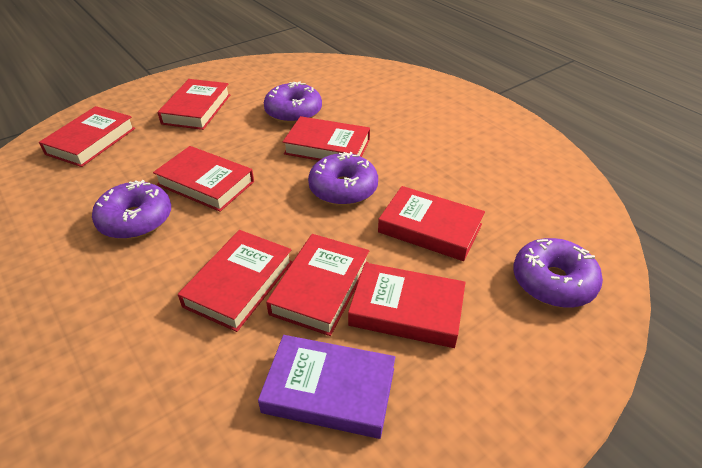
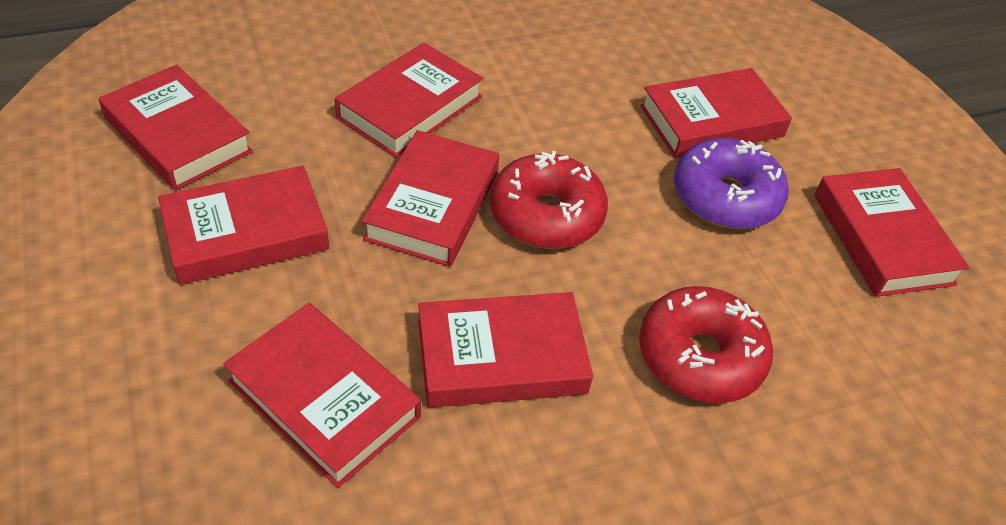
purple book: 1 -> 0
purple donut: 4 -> 1
red donut: 0 -> 2

